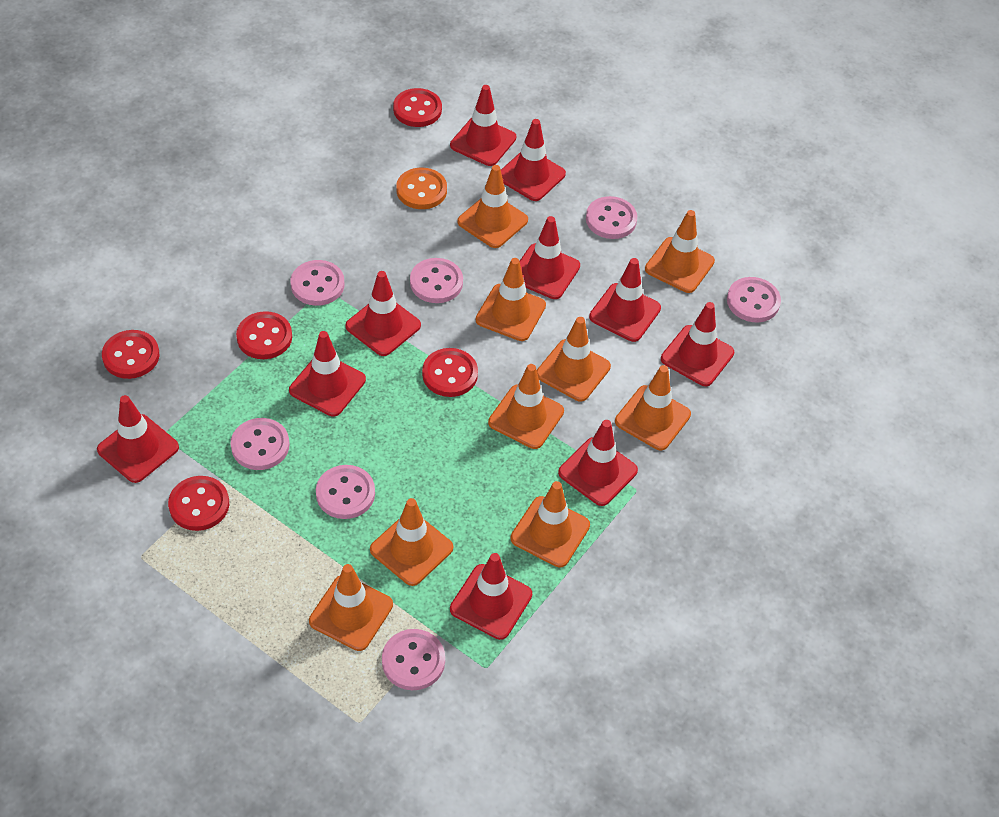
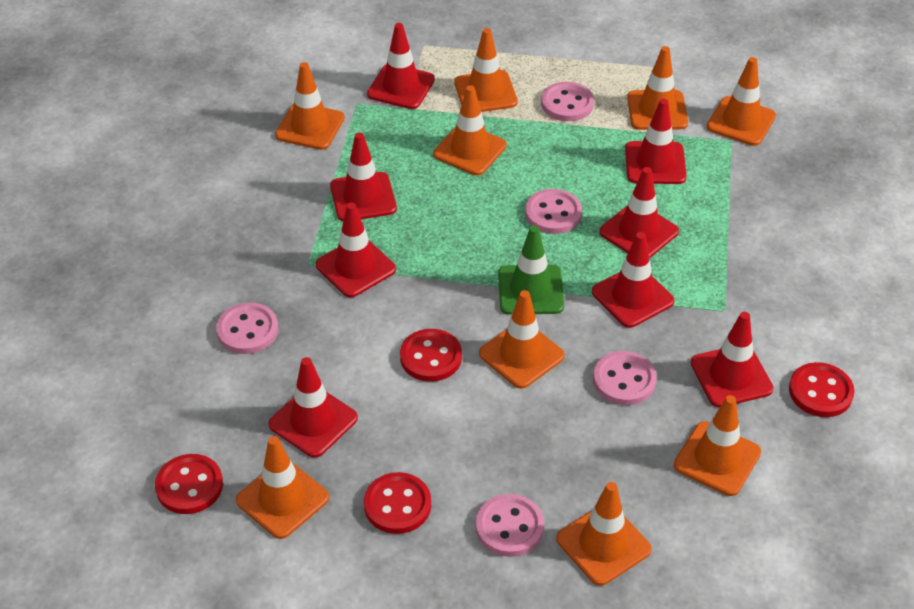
green traffic cone: 0 -> 1
orange button: 1 -> 0
pink button: 7 -> 5
red button: 5 -> 4
red traffic cone: 10 -> 8

